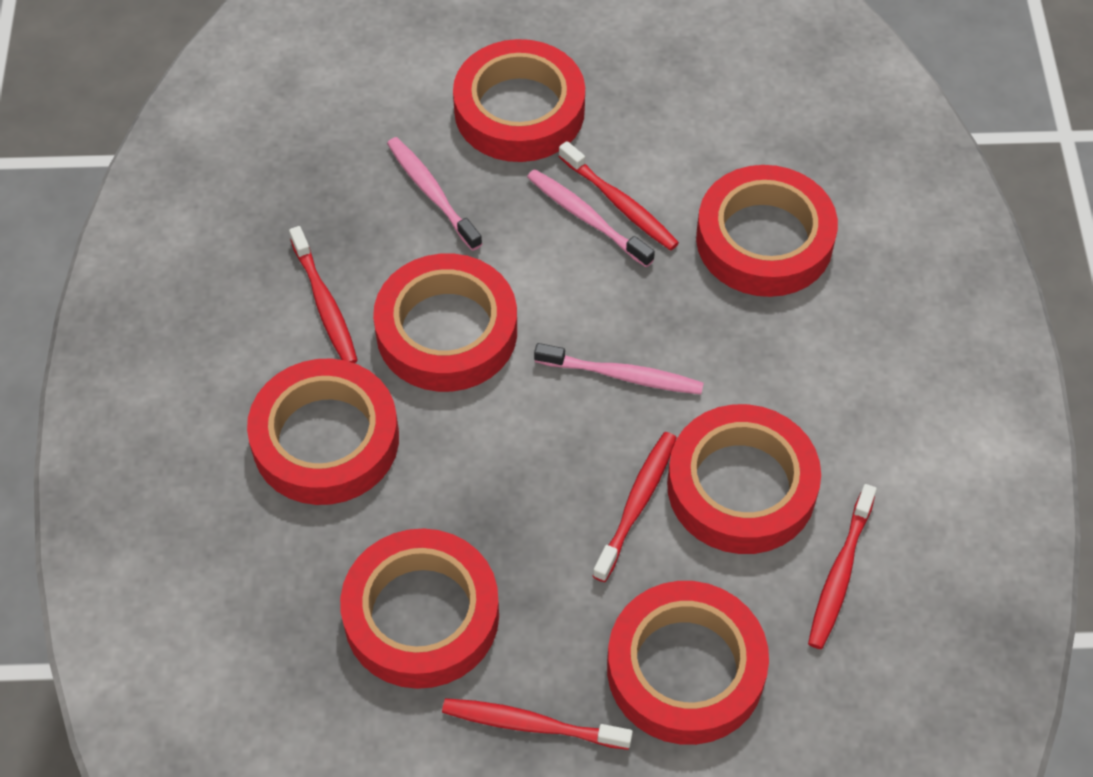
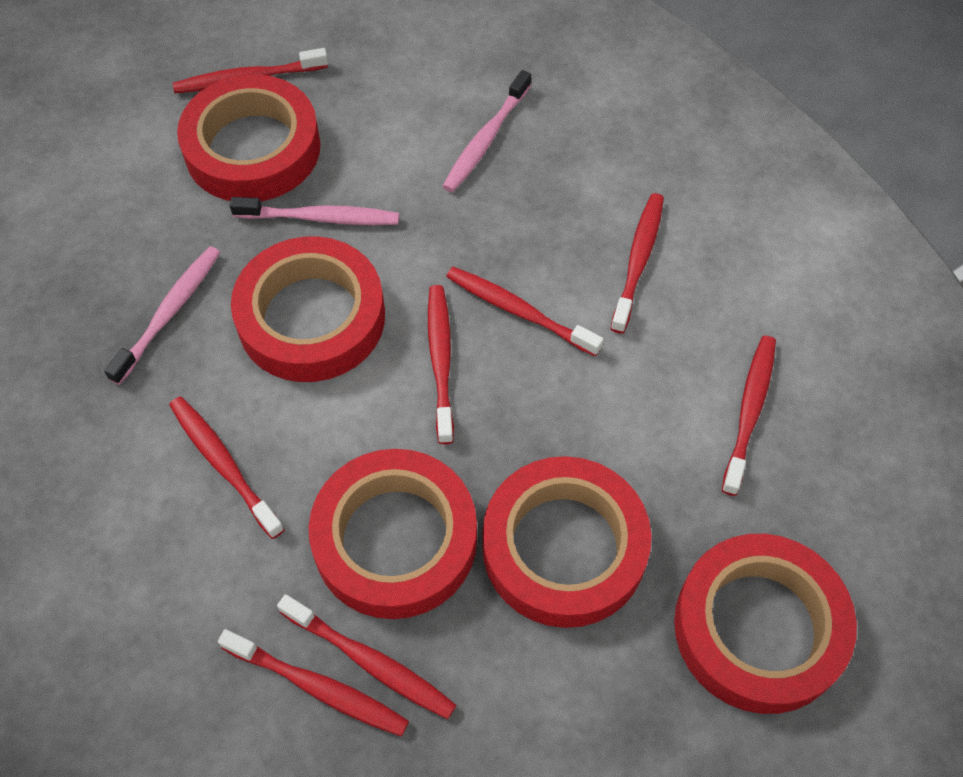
red tape: 7 -> 5
red toothbrush: 5 -> 8

